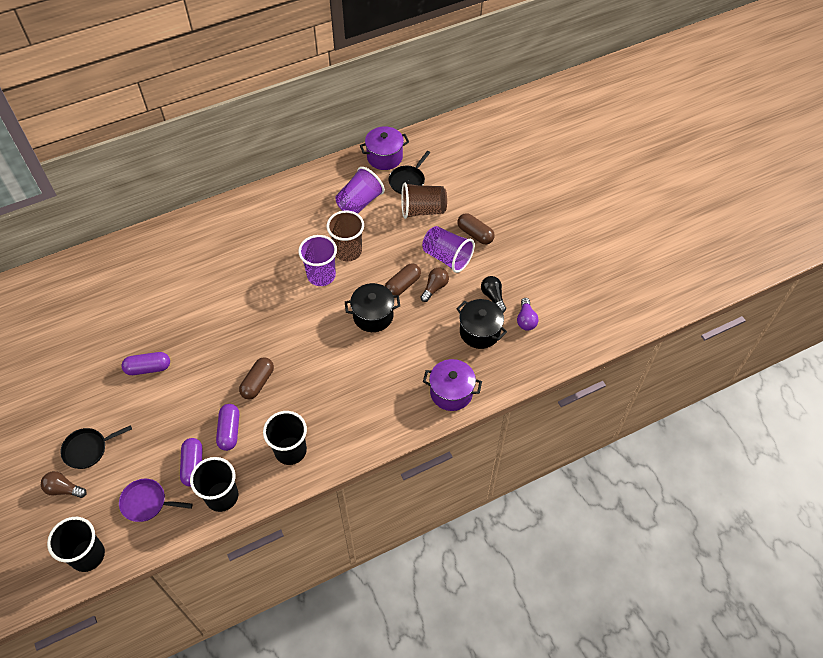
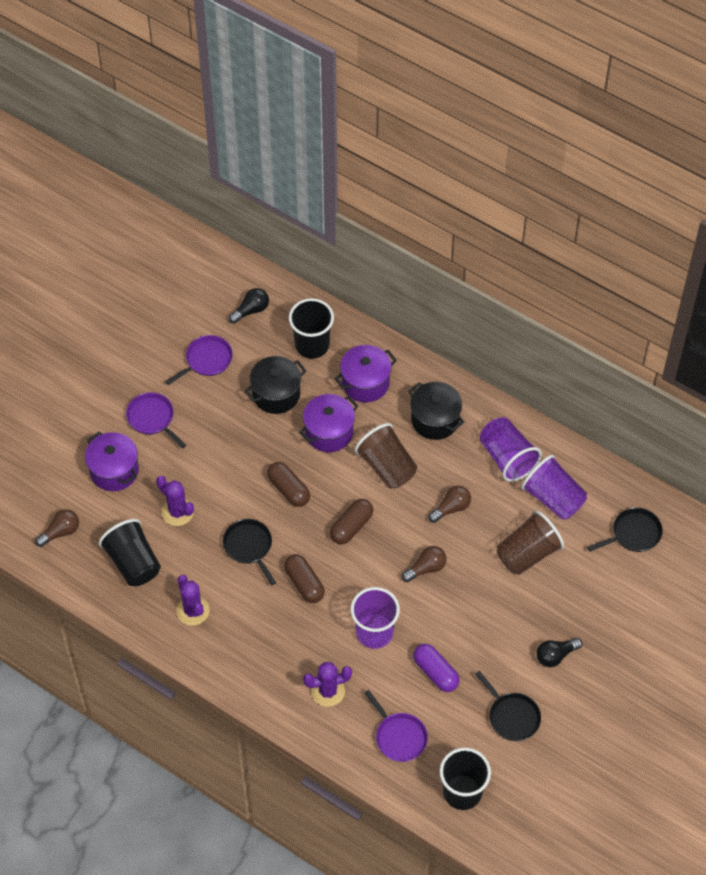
black light bulb: 1 -> 2
black pan: 2 -> 3
brown light bulb: 2 -> 3
purple cactus: 0 -> 3
purple capsule: 3 -> 1
purple light bulb: 1 -> 0
purple pan: 1 -> 3
purple pot: 2 -> 3

